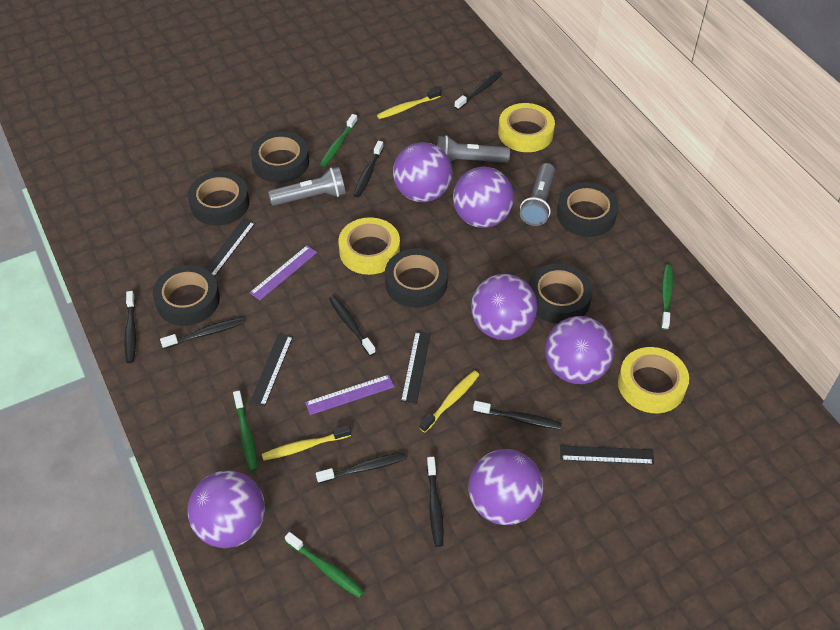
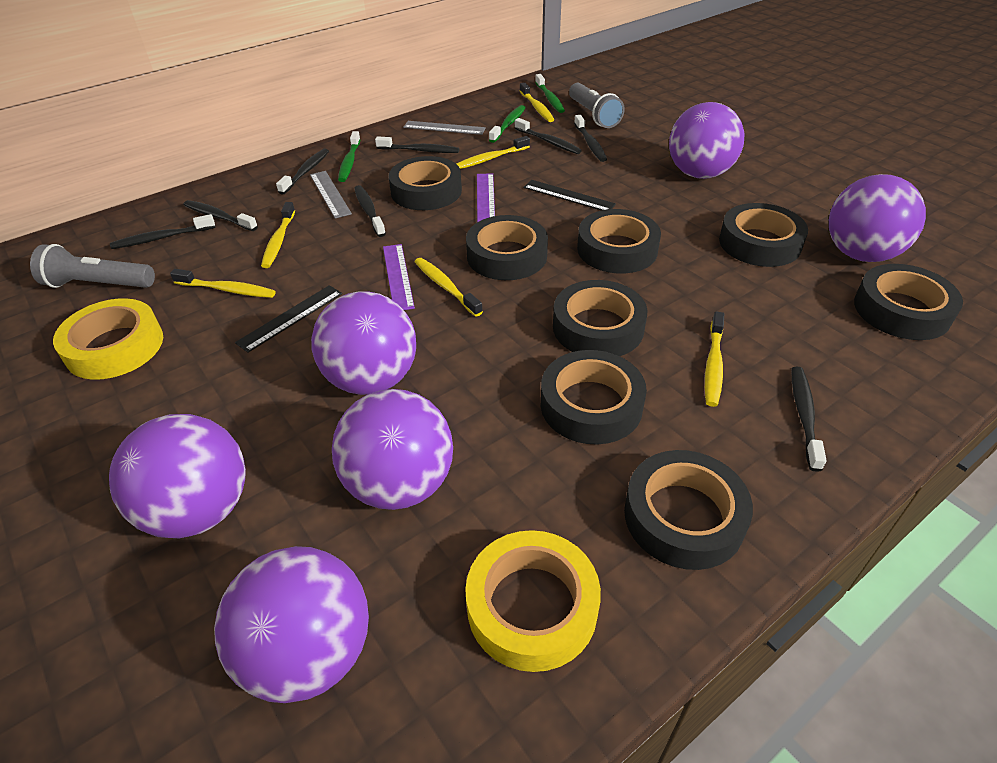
black ruler: 4 -> 2
black tape: 6 -> 8
green toothbrush: 4 -> 3
grey flashlight: 3 -> 2
grey ruler: 0 -> 2
yellow tape: 3 -> 2
yellow toothbrush: 3 -> 6

